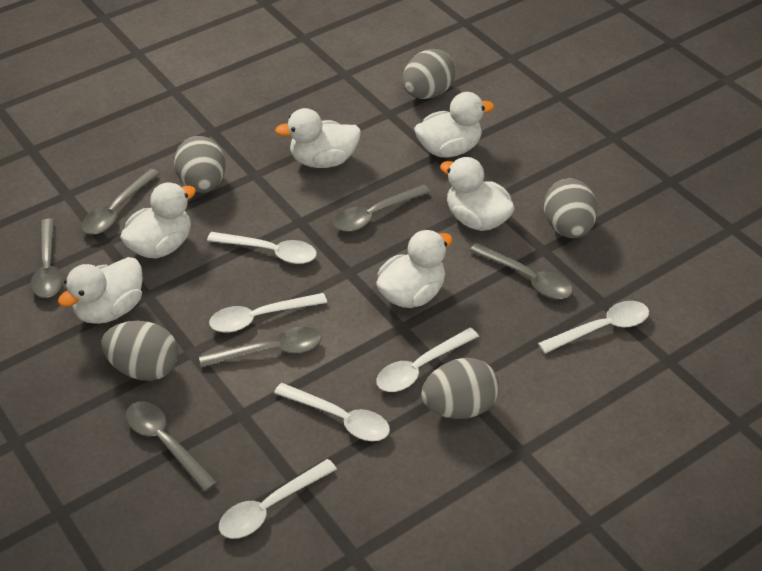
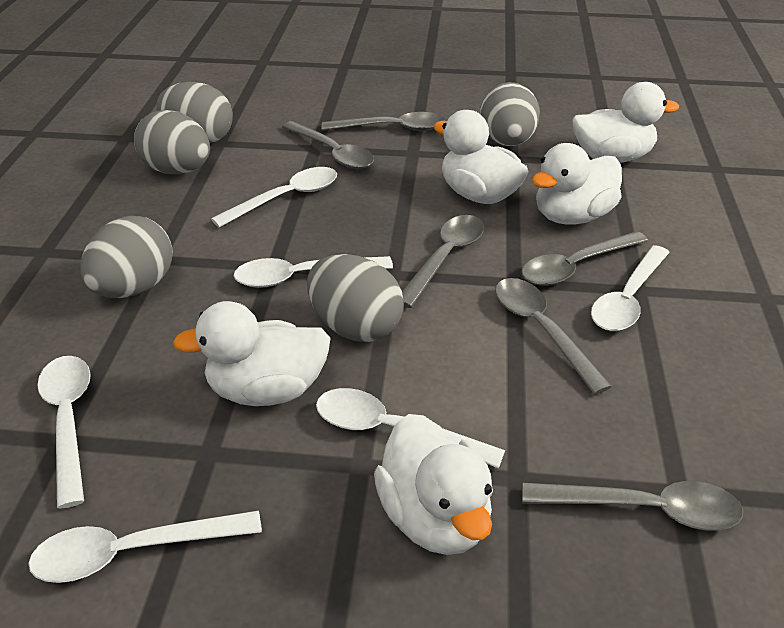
white duck: 6 -> 5

